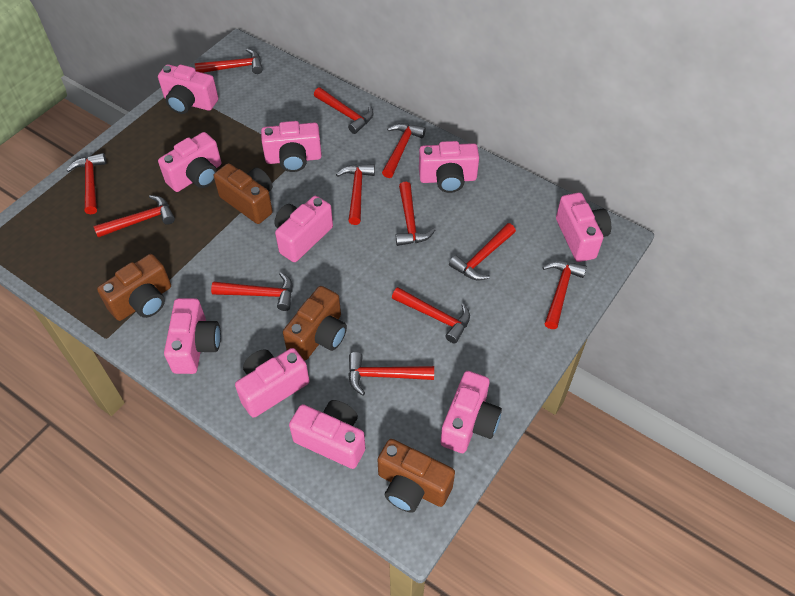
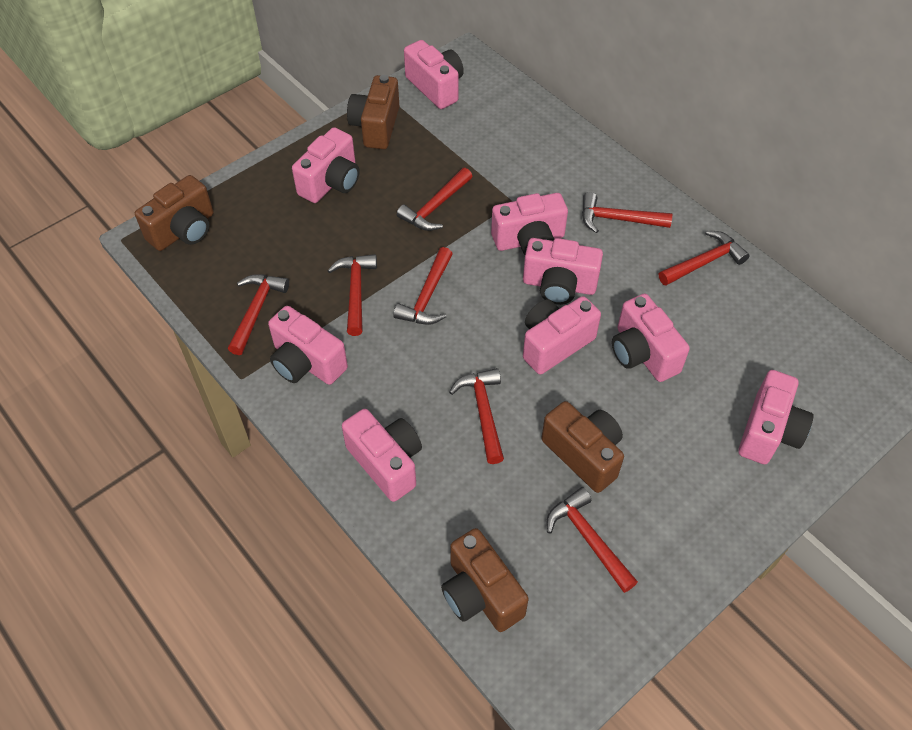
pink camera: 10 -> 9
red hammer: 12 -> 8

